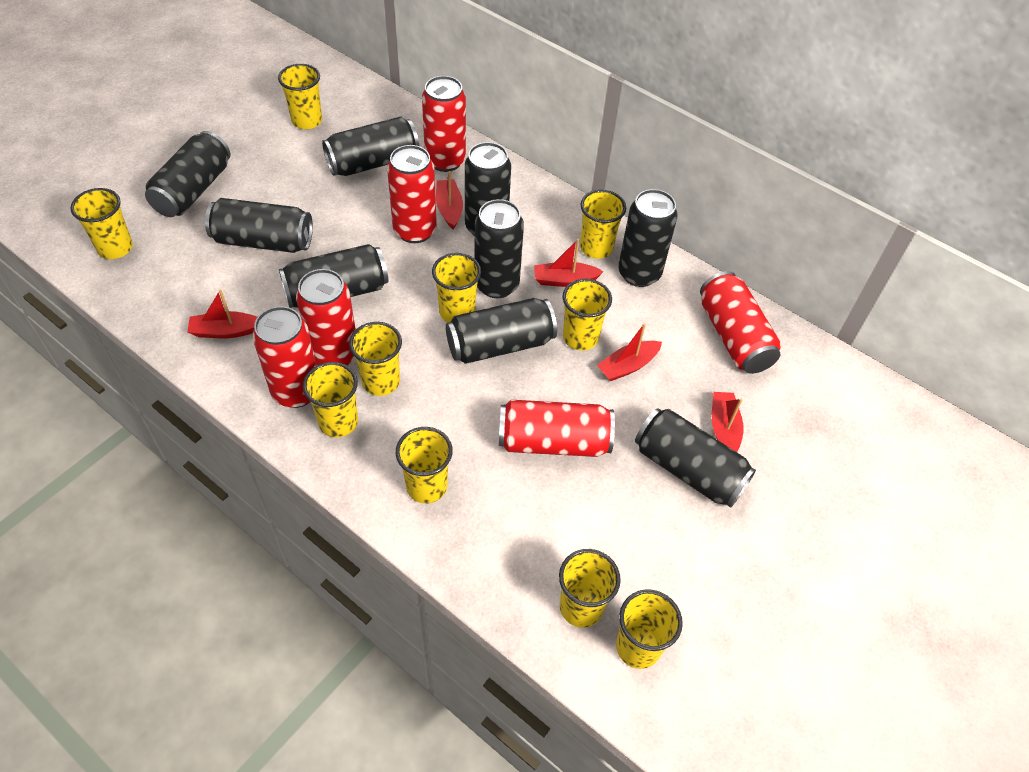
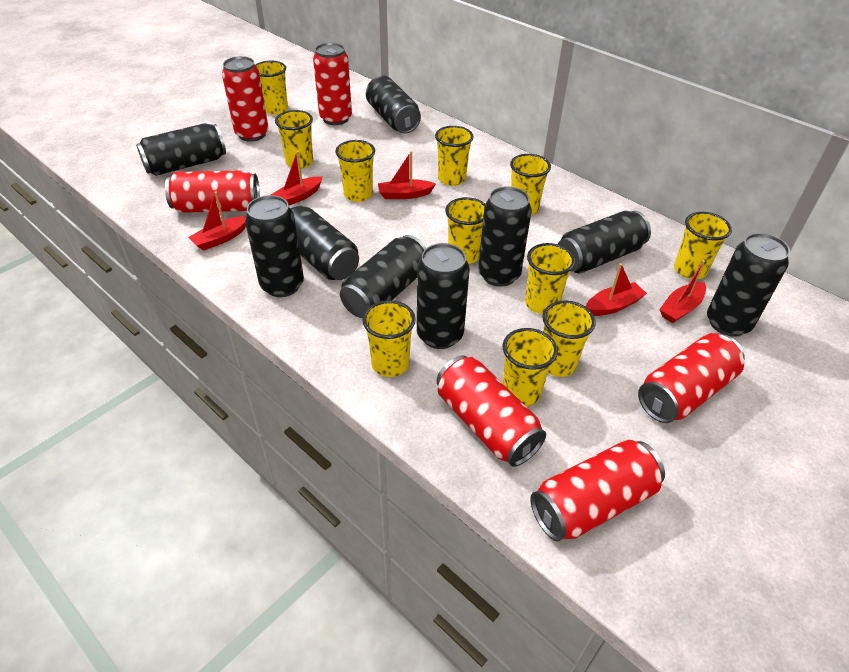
yellow cup: 10 -> 11

